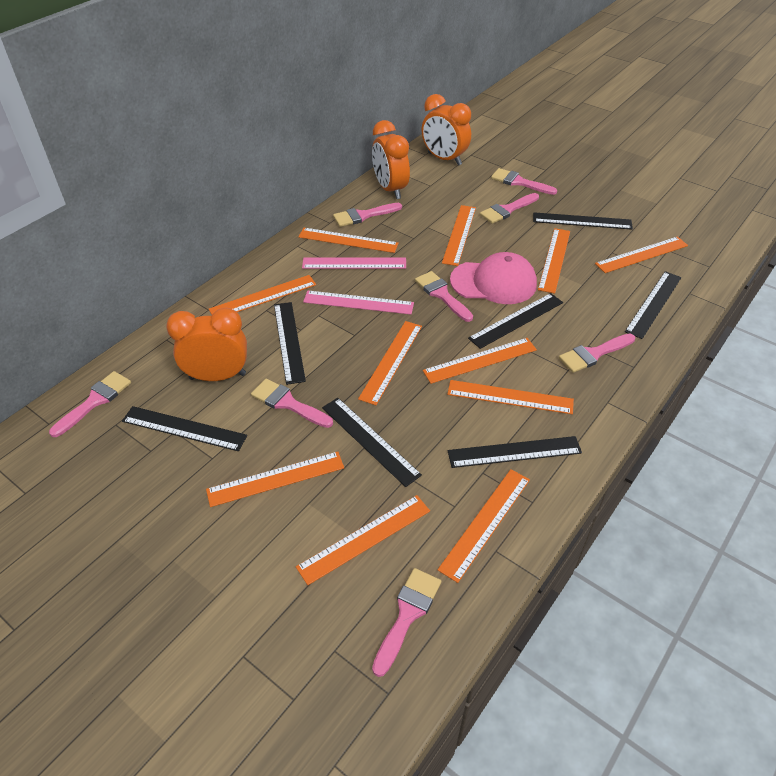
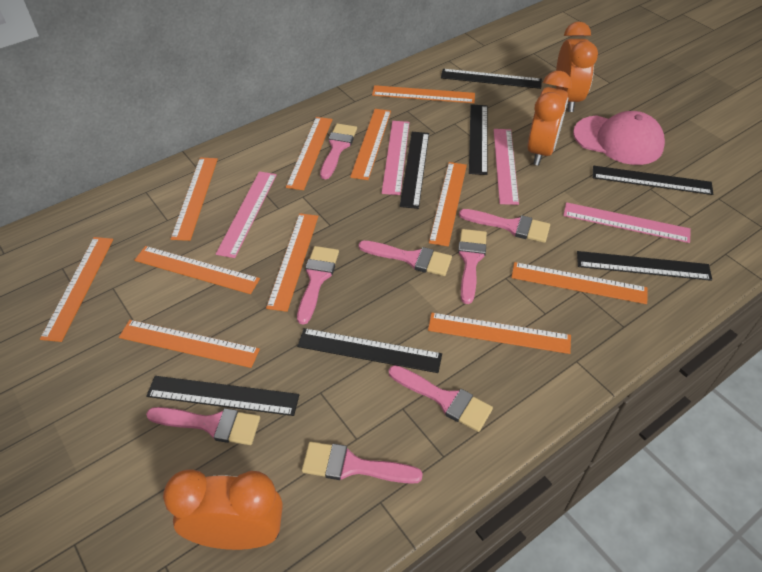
pink ruler: 2 -> 4

